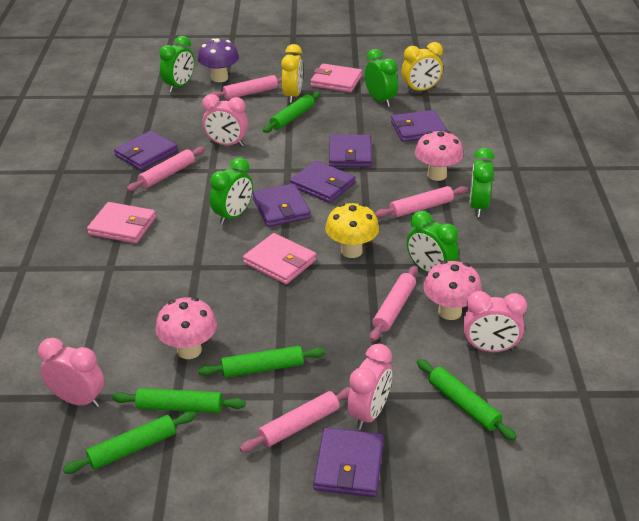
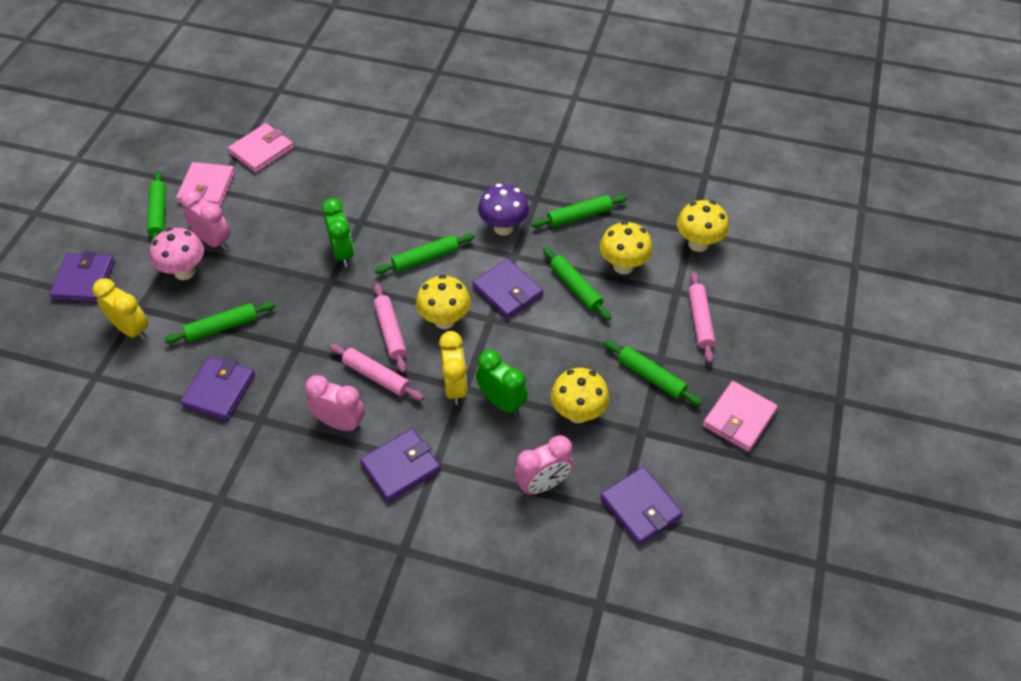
green clock: 5 -> 2
green rolling pin: 5 -> 6
pink clock: 4 -> 3
pink mushroom: 3 -> 1
pink rolling pin: 5 -> 3
purple wallet: 6 -> 5
yellow mushroom: 1 -> 4

